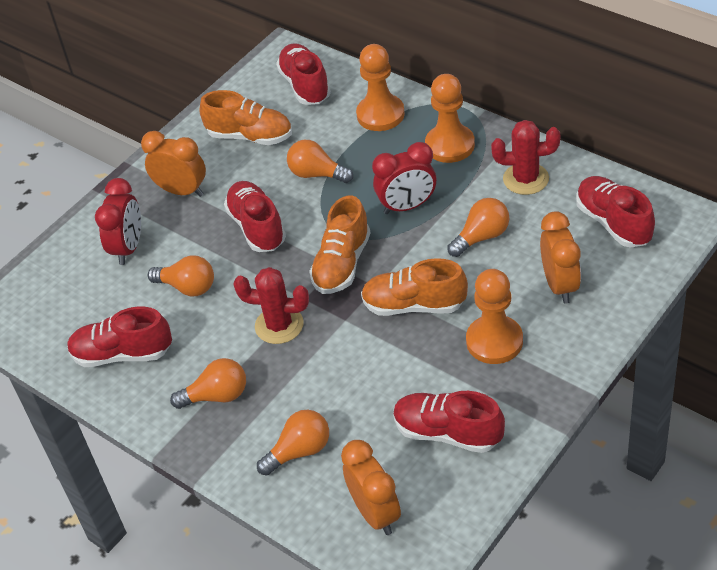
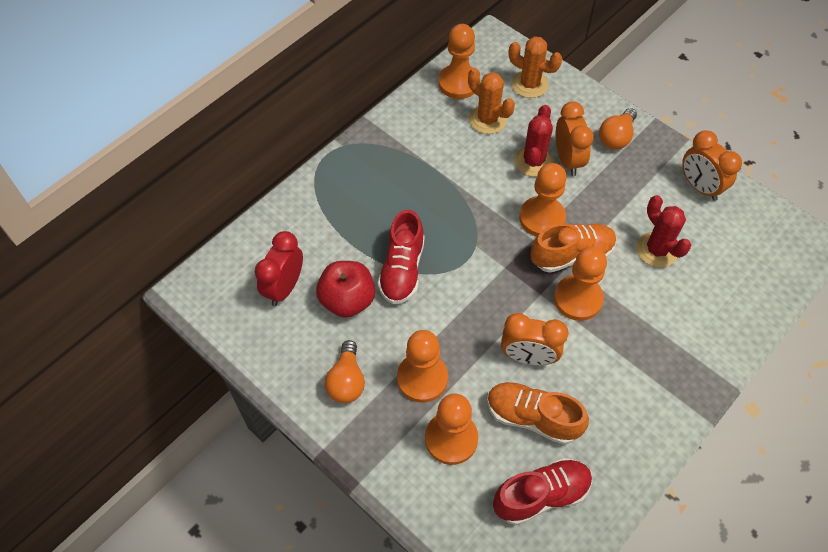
orange cactus: 0 -> 2
orange light bulb: 5 -> 2
orange pawn: 3 -> 5
orange shoe: 3 -> 2
red apple: 0 -> 1
red clock: 2 -> 1
red shoe: 5 -> 2

